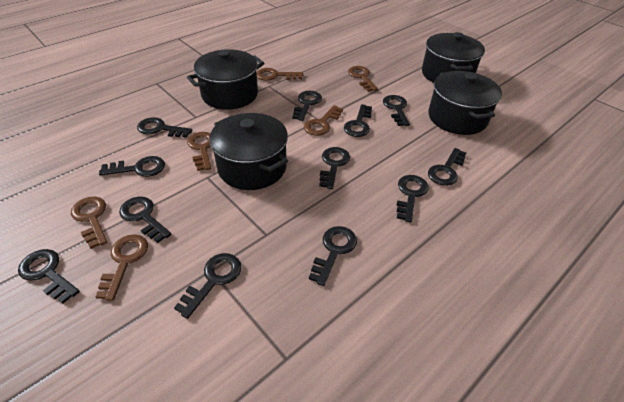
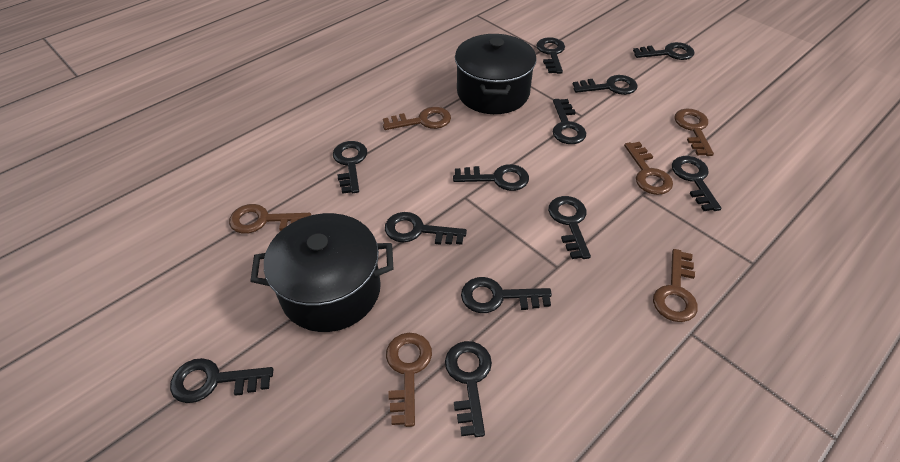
black pot: 4 -> 2

